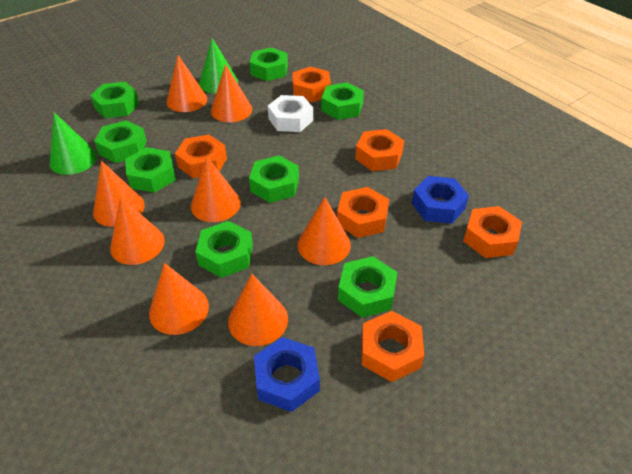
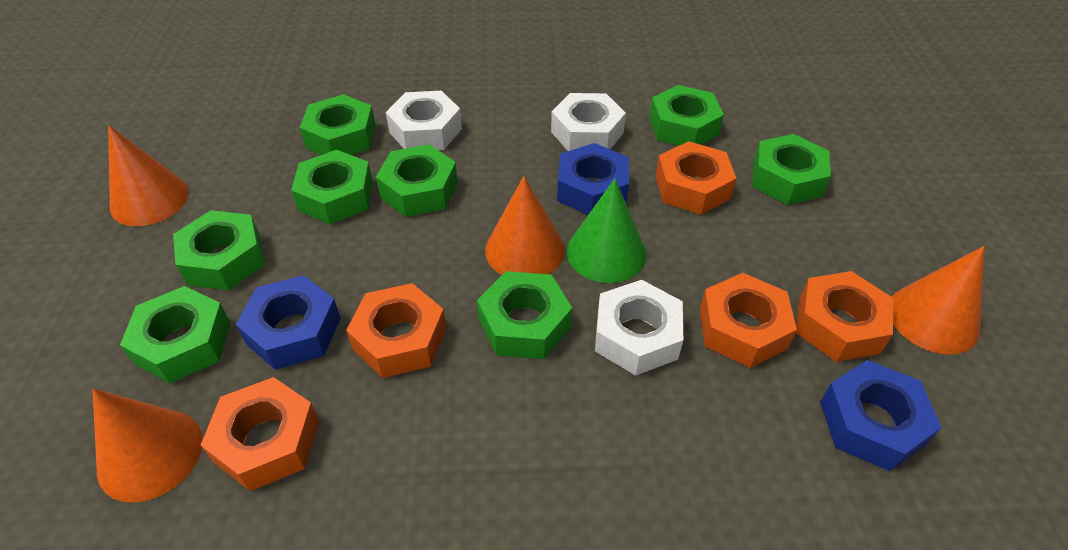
blue nut: 2 -> 3
green cone: 2 -> 1
orange cone: 8 -> 4
orange nut: 6 -> 5
white nut: 1 -> 3

